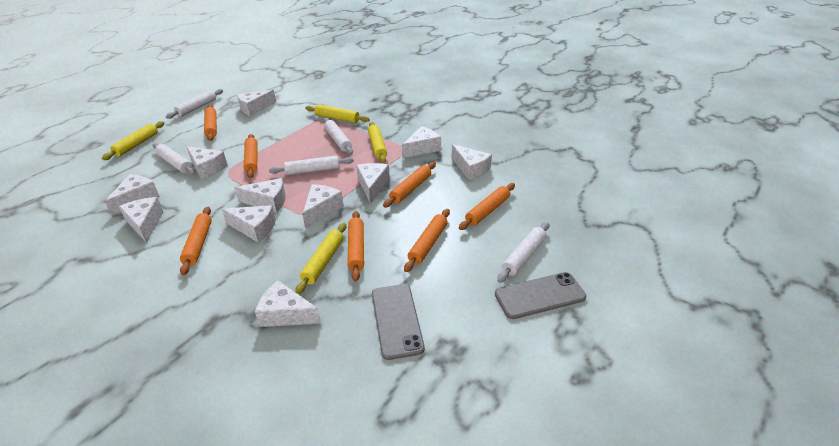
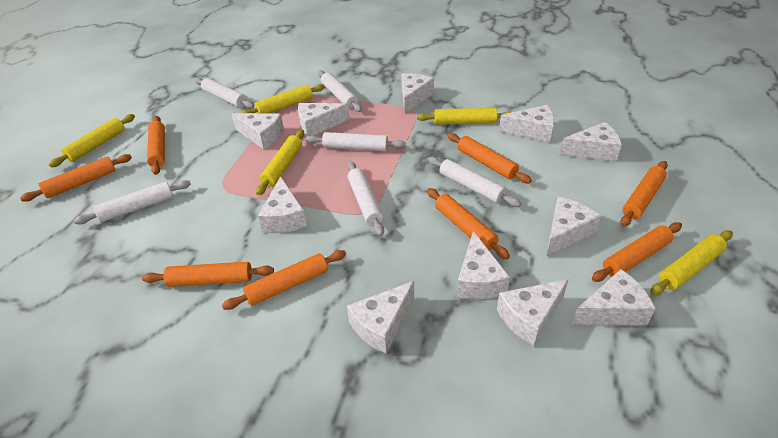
grey phone: 2 -> 0
orange rolling pin: 7 -> 8
white rolling pin: 5 -> 6
yellow rolling pin: 4 -> 5

